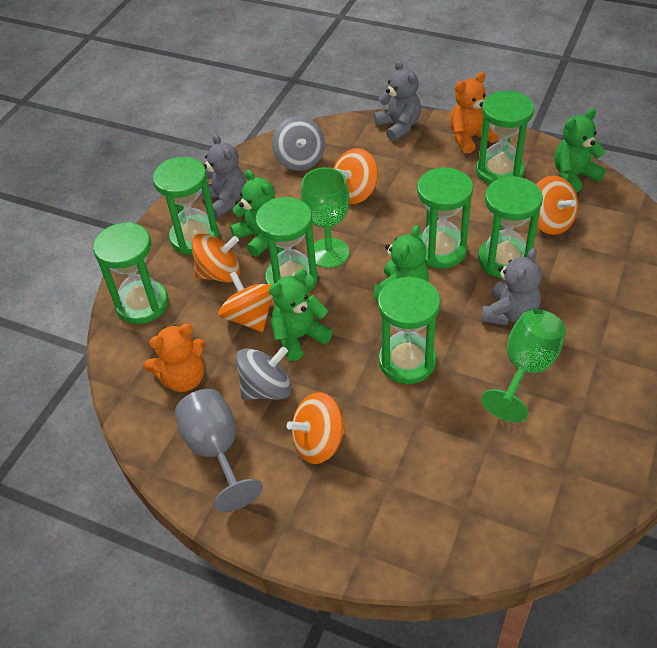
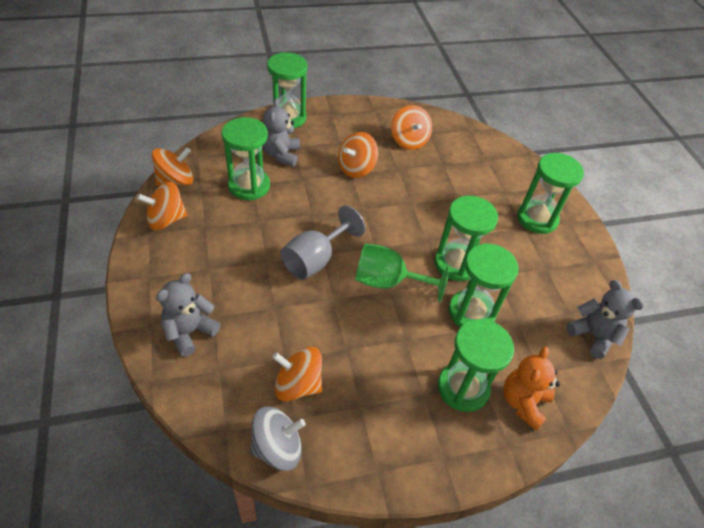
green goblet: 2 -> 1
green hourglass: 7 -> 6
green teddy bear: 4 -> 0
grey spinning top: 2 -> 1
orange teddy bear: 2 -> 1

